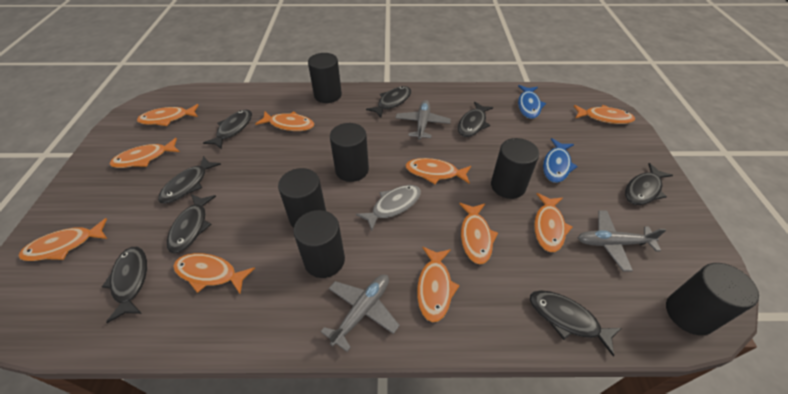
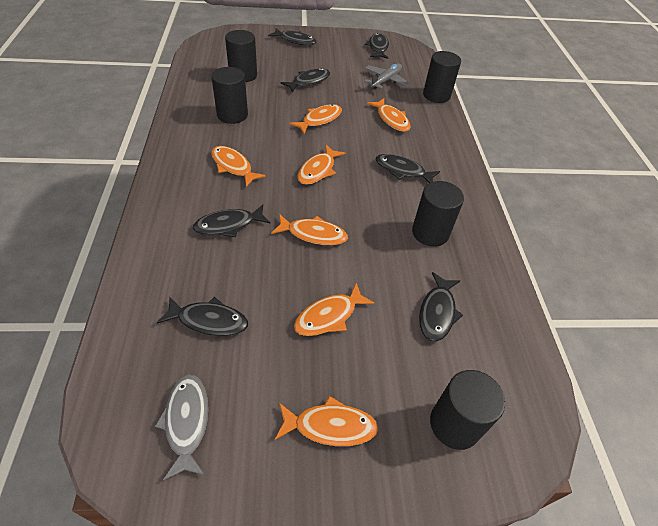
black cylinder: 6 -> 5
black fish: 8 -> 7
blue fish: 2 -> 0
grey plane: 3 -> 1
orange fish: 10 -> 7

